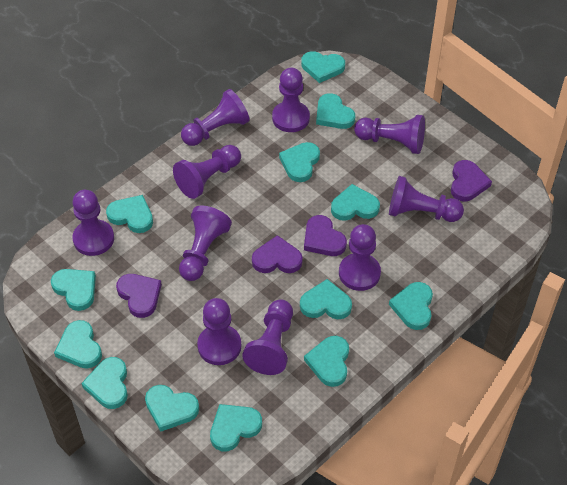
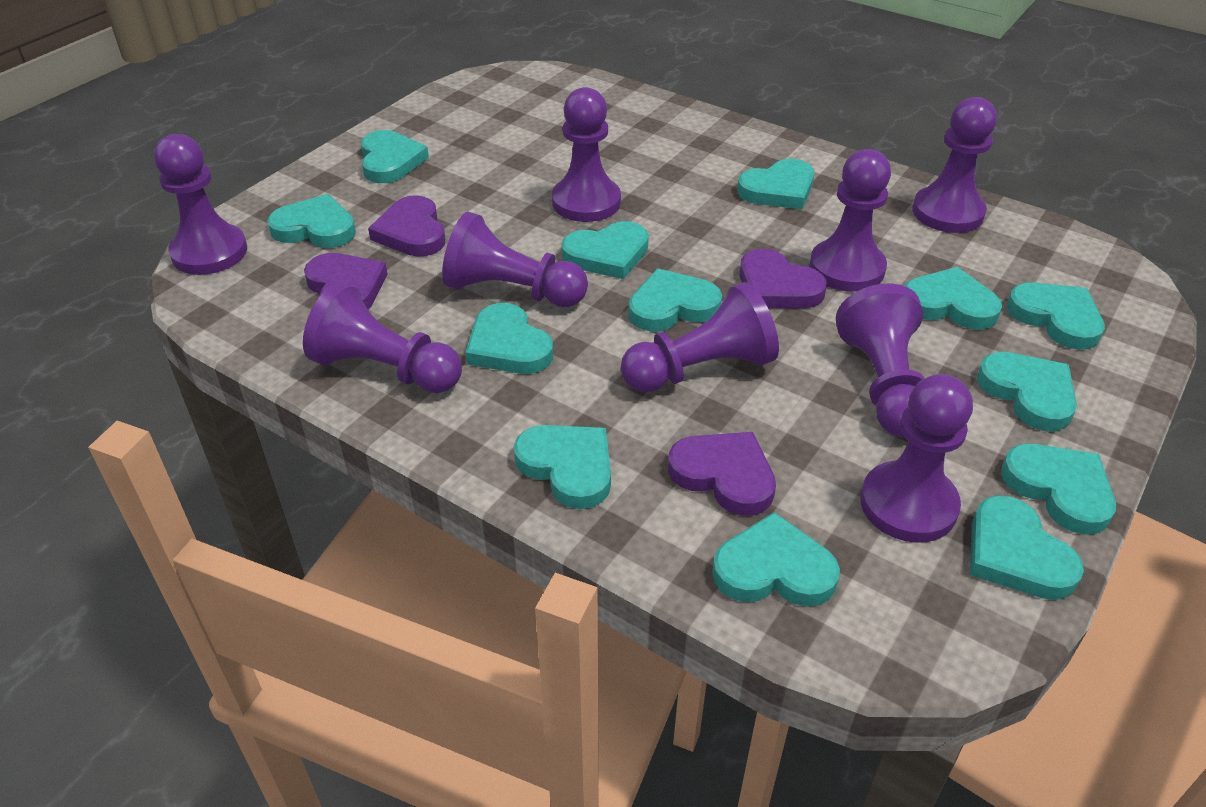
purple pawn: 10 -> 9

